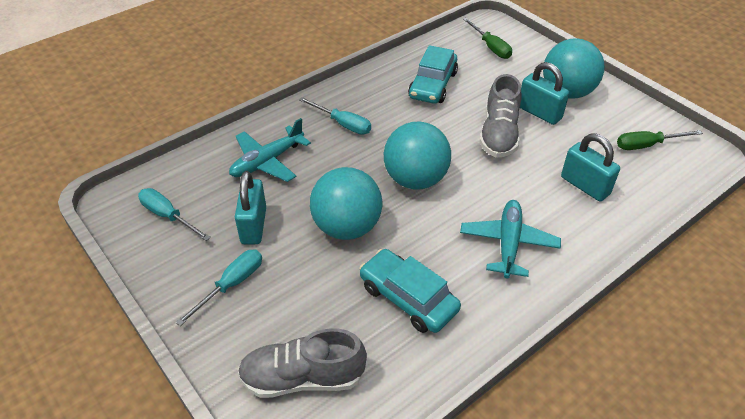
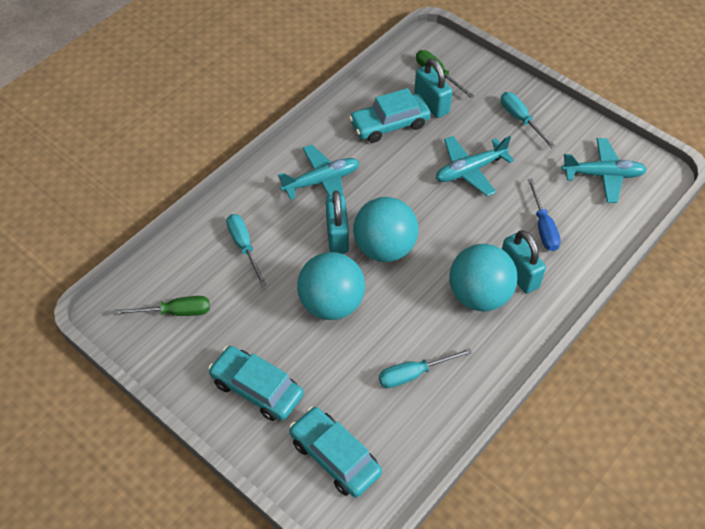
blue screwdriver: 0 -> 1
grey shoe: 2 -> 0
turquoise car: 2 -> 3
turquoise plane: 2 -> 3

